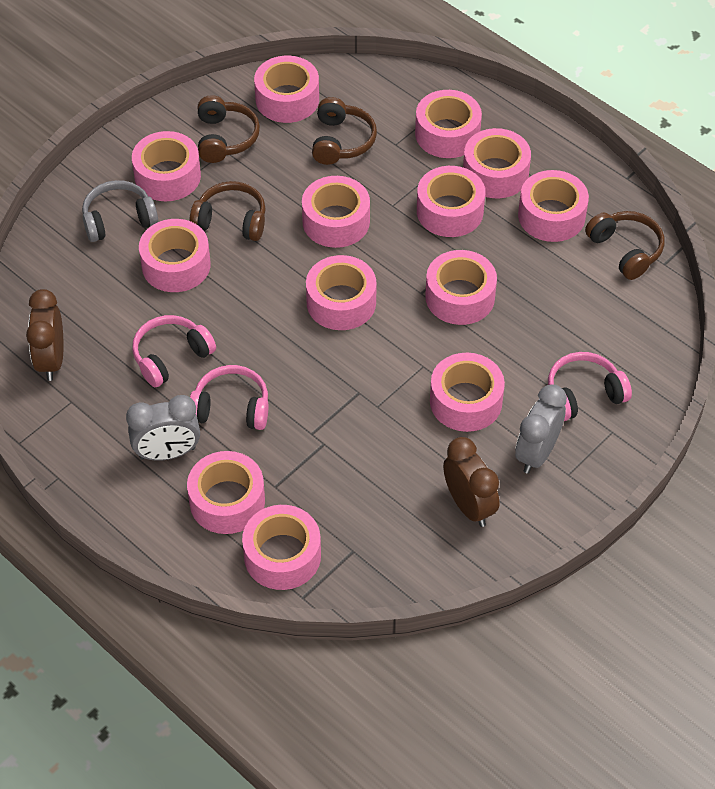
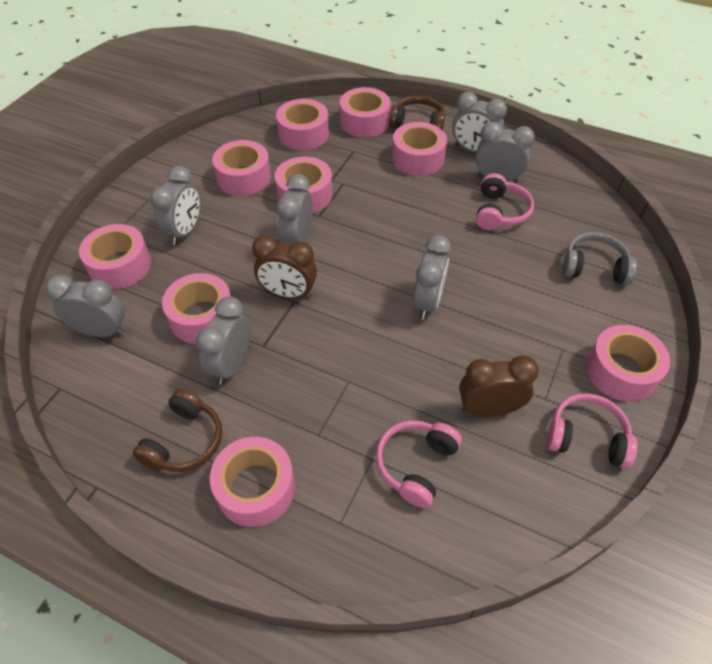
brown headphones: 4 -> 2
grey clock: 2 -> 7
pink tape: 13 -> 9

